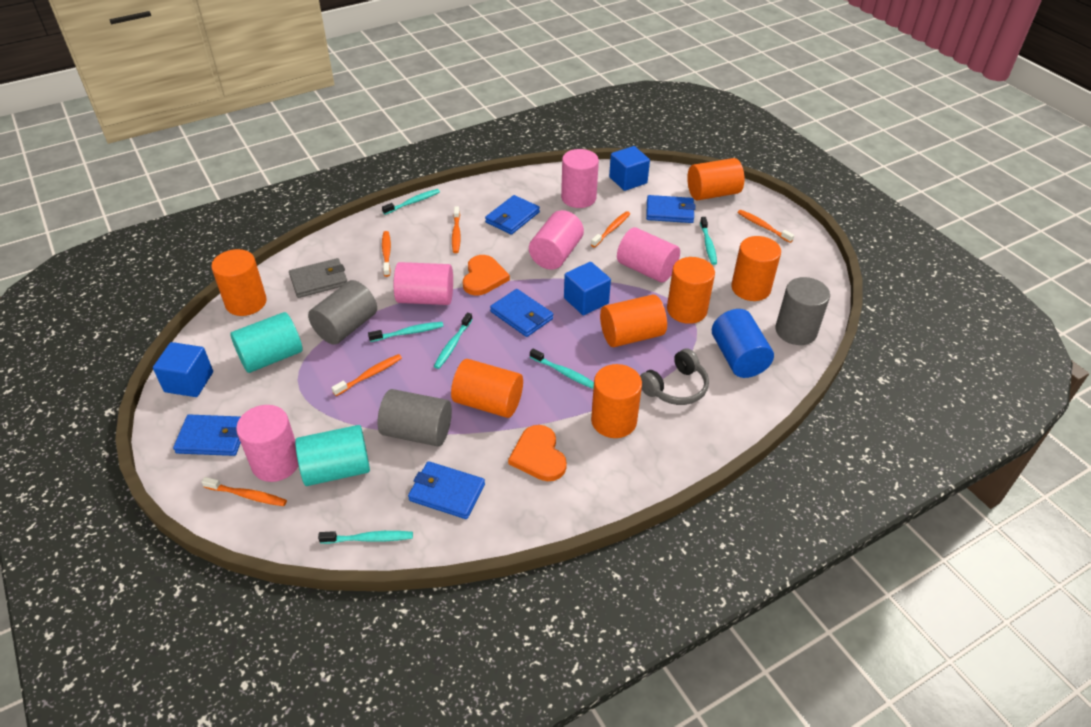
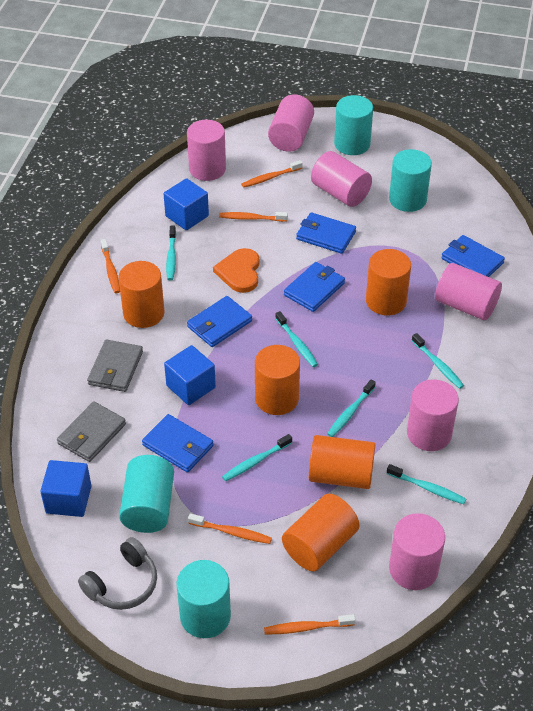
blue cylinder: 1 -> 0
grey cylinder: 3 -> 0
grey wallet: 1 -> 2
orange cylinder: 7 -> 5
orange heart: 2 -> 1
orange toothbrush: 6 -> 5
pink cylinder: 5 -> 6
turquoise cylinder: 2 -> 4

